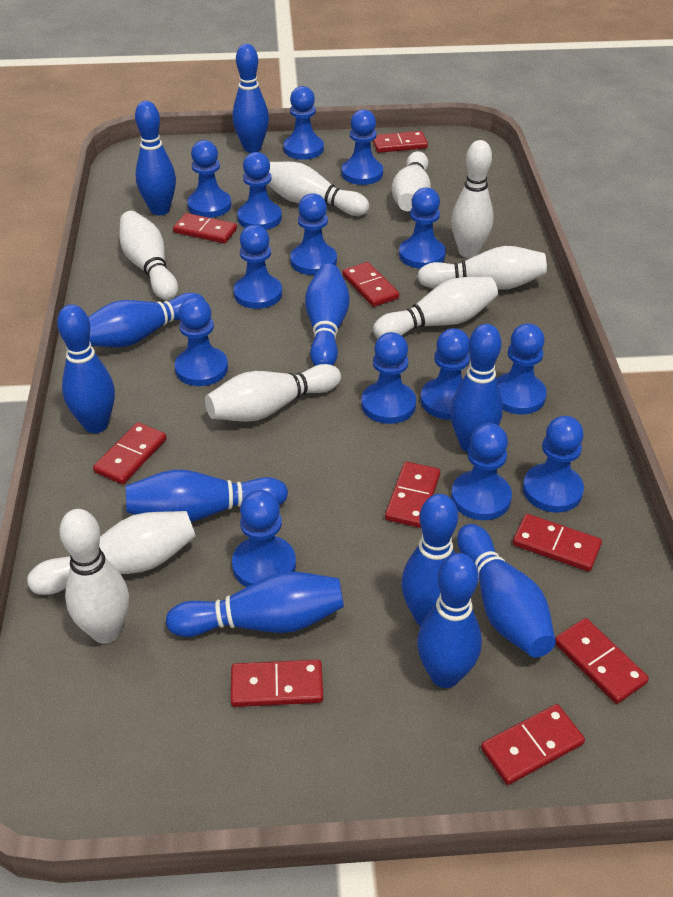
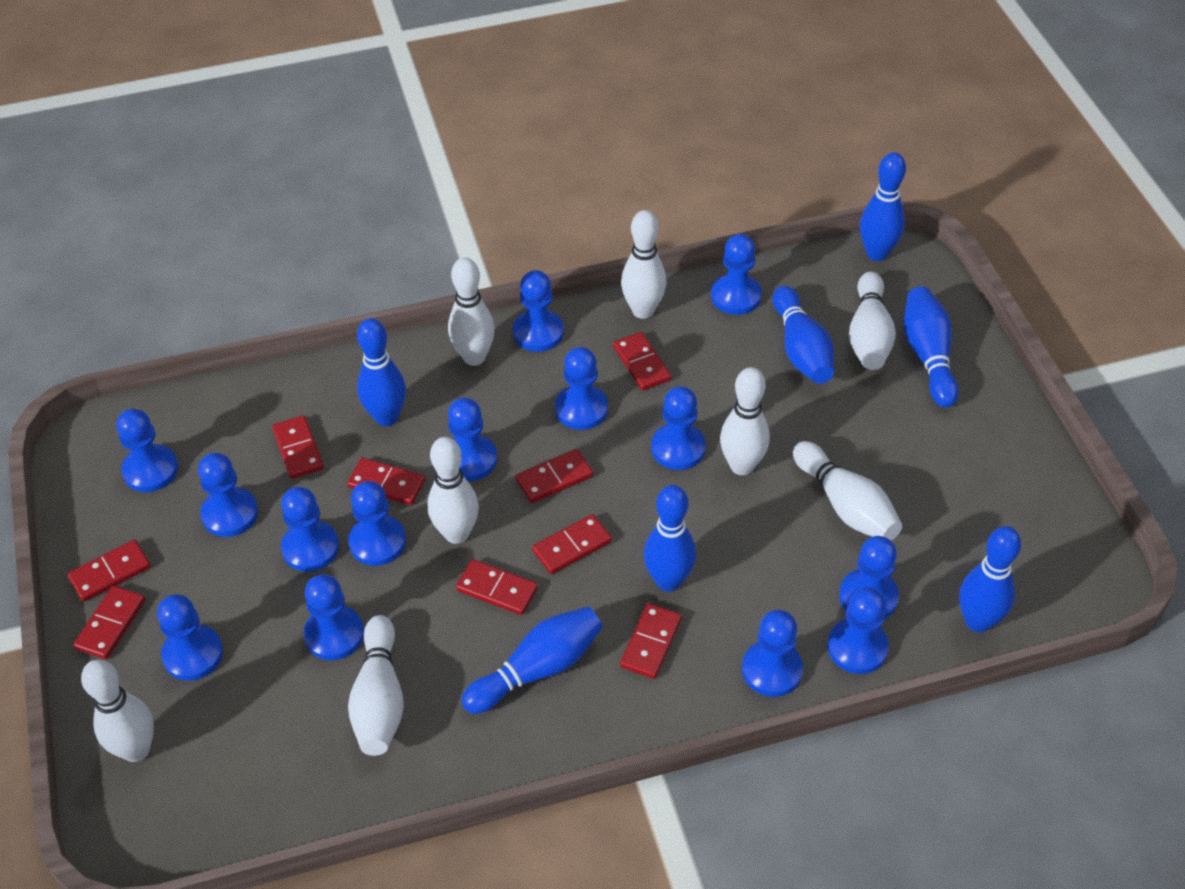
blue bowling pin: 11 -> 7
white bowling pin: 9 -> 8

